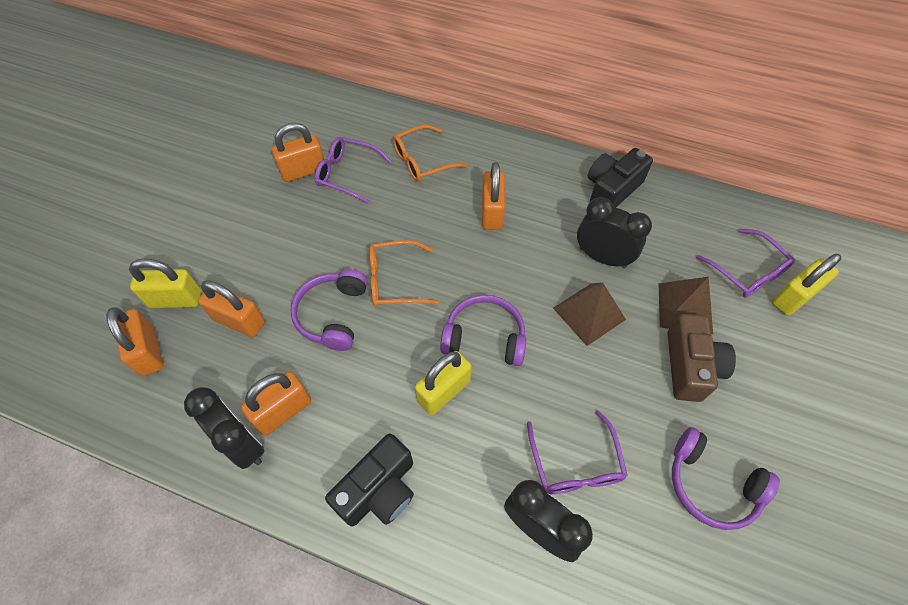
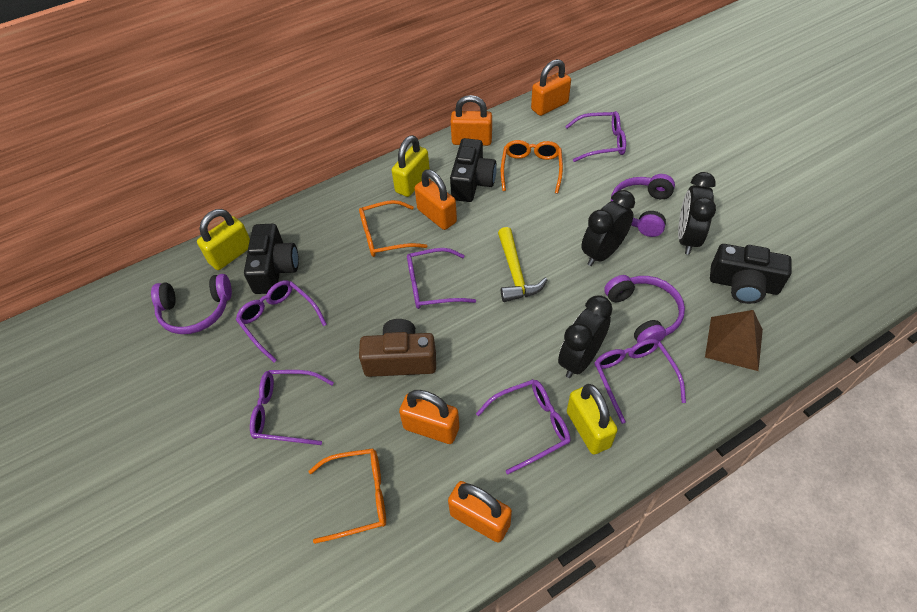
black camera: 2 -> 3
brown pyramid: 2 -> 1
orange glasses: 2 -> 3
purple glasses: 3 -> 6
yellow hammer: 0 -> 1

